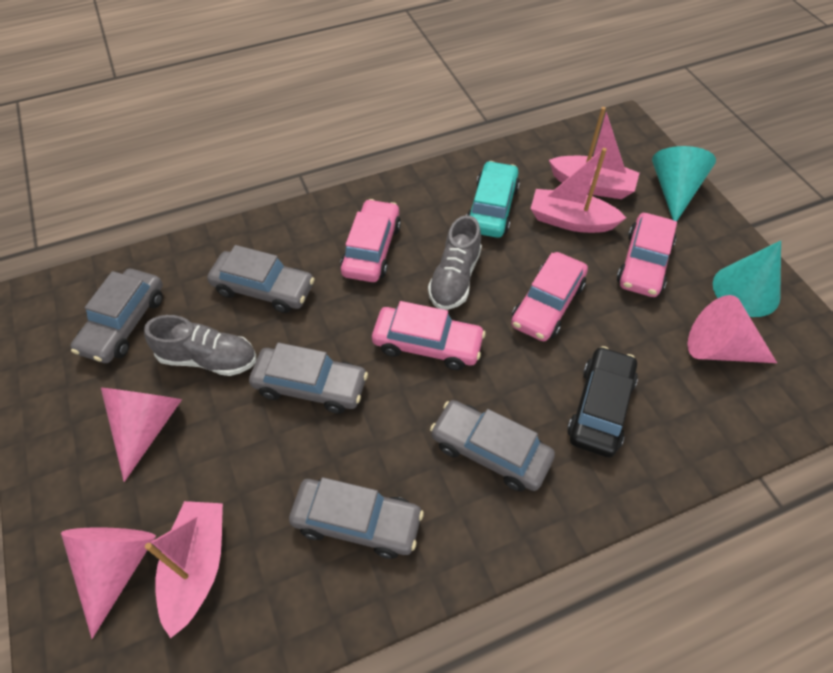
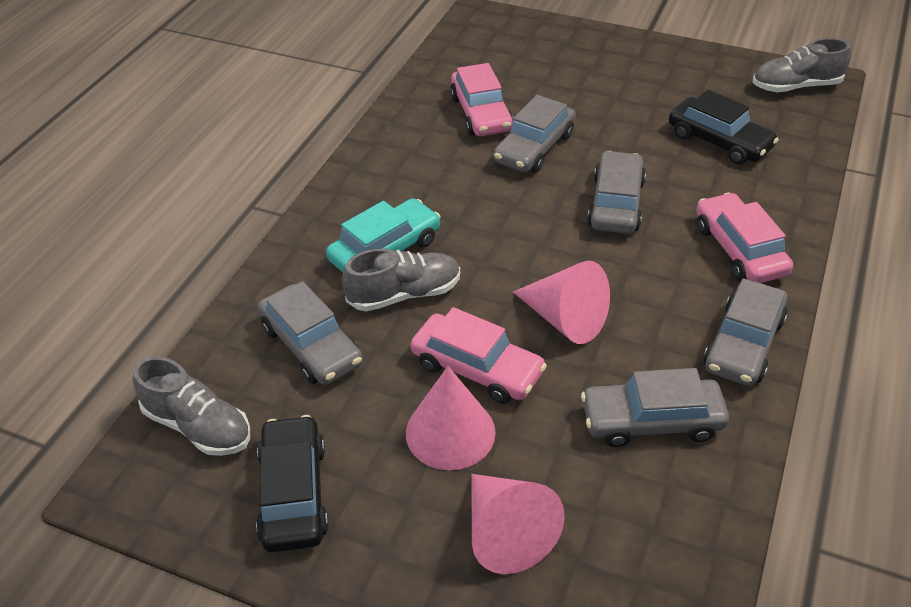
black car: 1 -> 2
grey shoe: 2 -> 3
pink boat: 3 -> 0
pink car: 4 -> 3
turquoise cone: 2 -> 0

